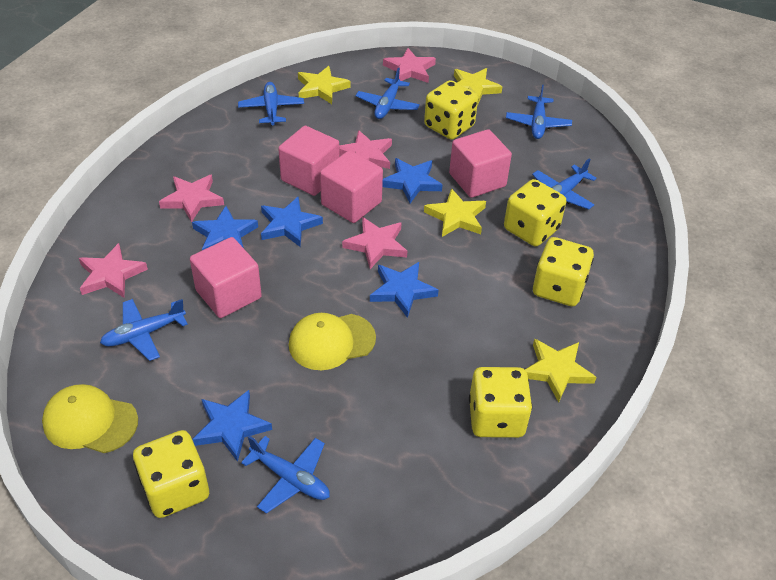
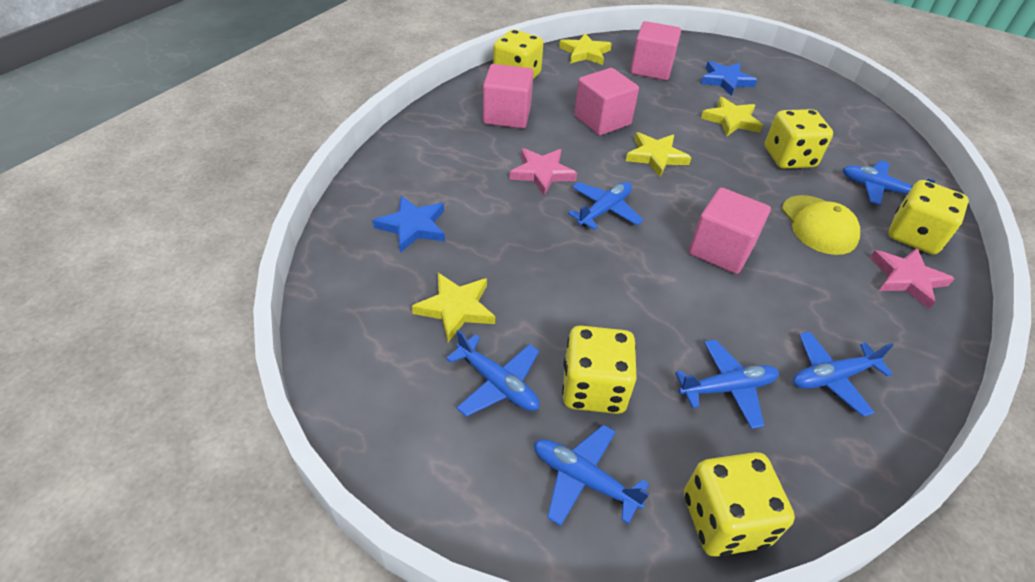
blue star: 5 -> 2
pink star: 5 -> 2
yellow cap: 2 -> 1

